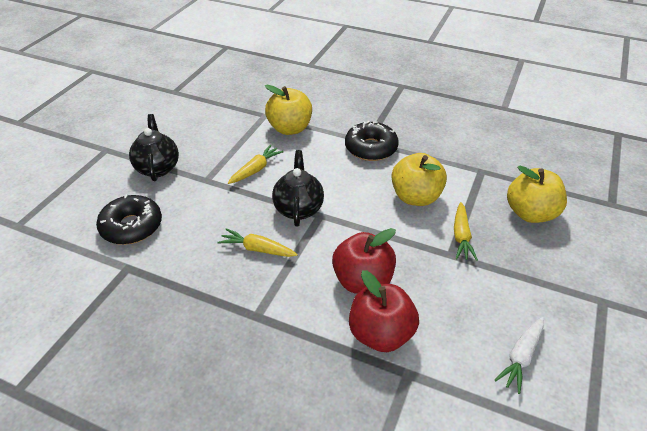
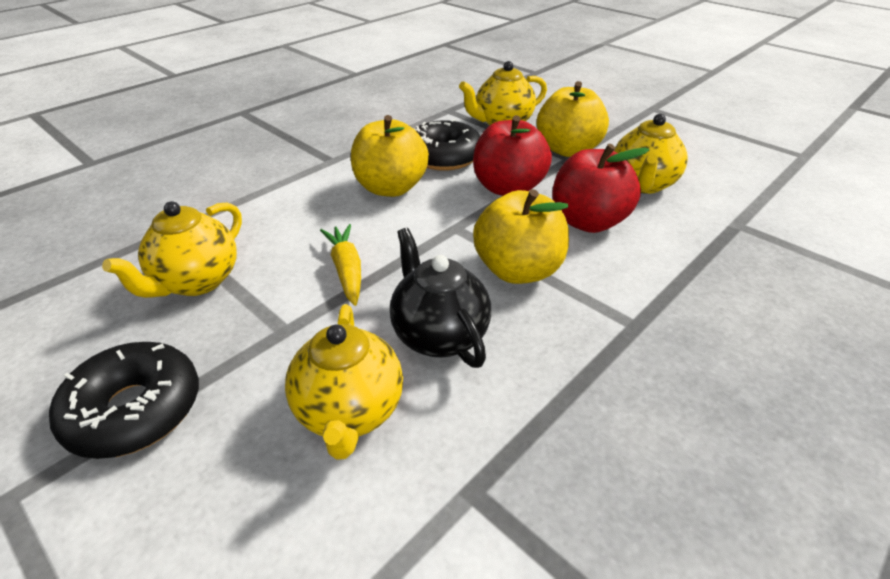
black teapot: 2 -> 1
white carrot: 1 -> 0
yellow carrot: 3 -> 1
yellow teapot: 0 -> 4

